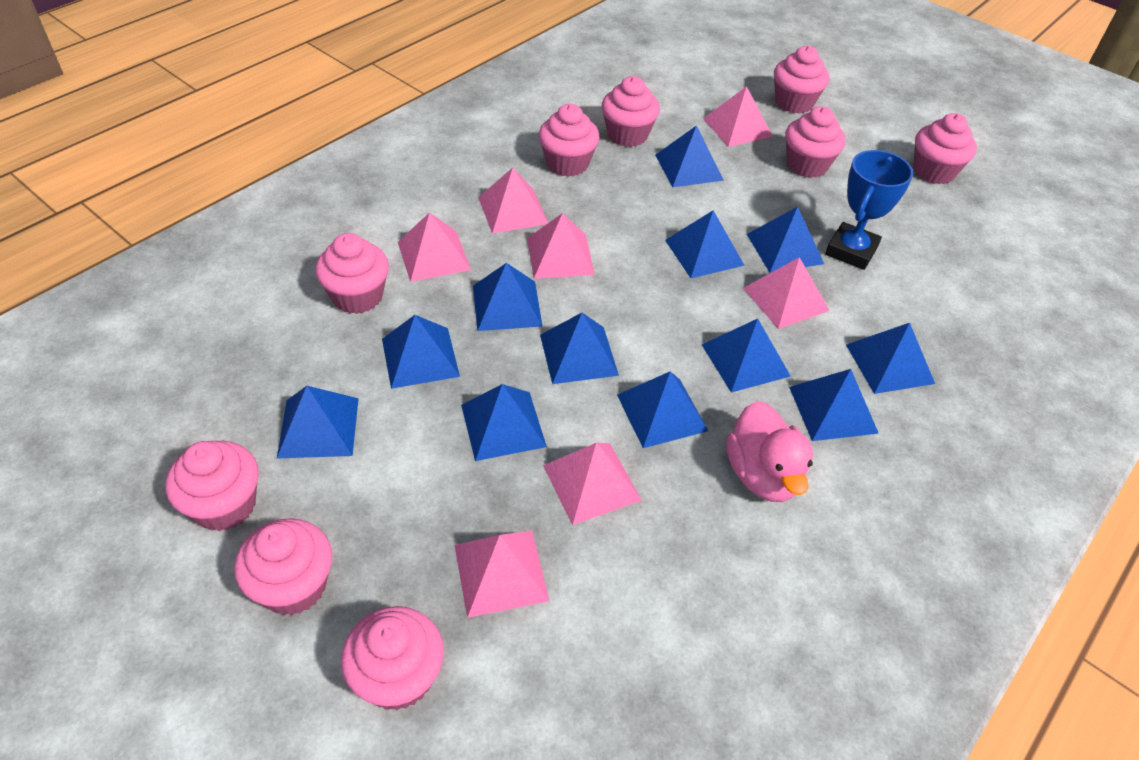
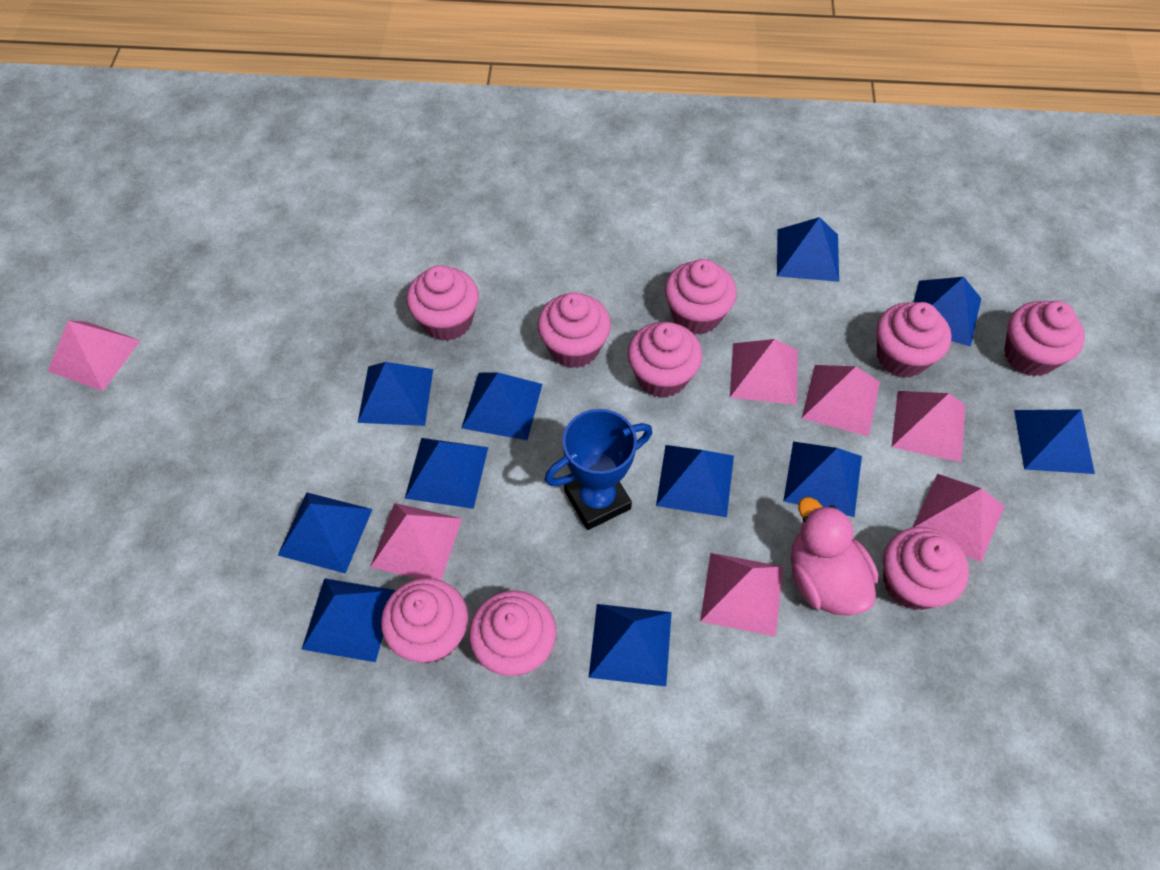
blue pyramid: 12 -> 11

